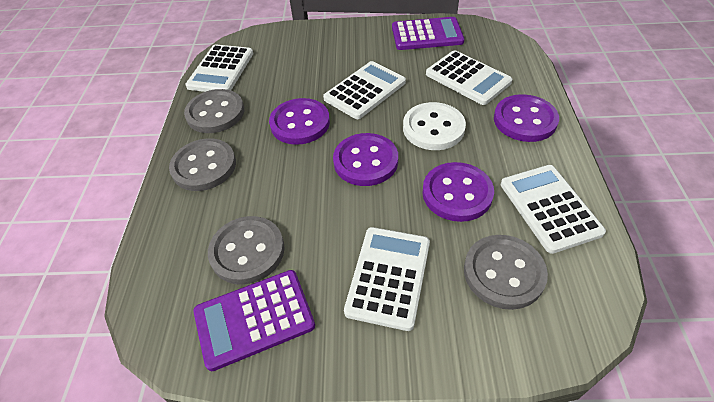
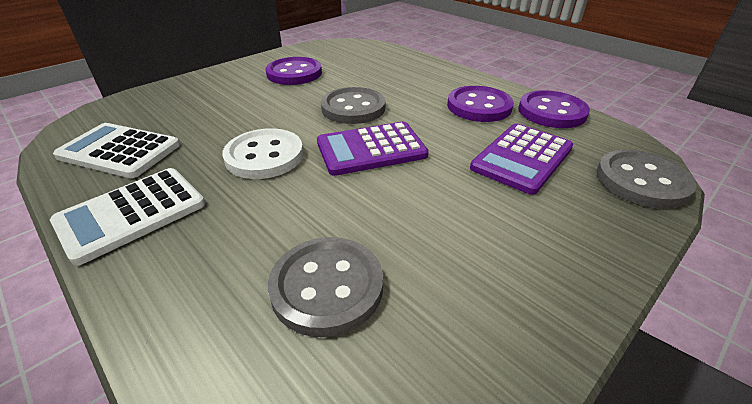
grey button: 4 -> 3
purple button: 4 -> 3
white calculator: 5 -> 2

